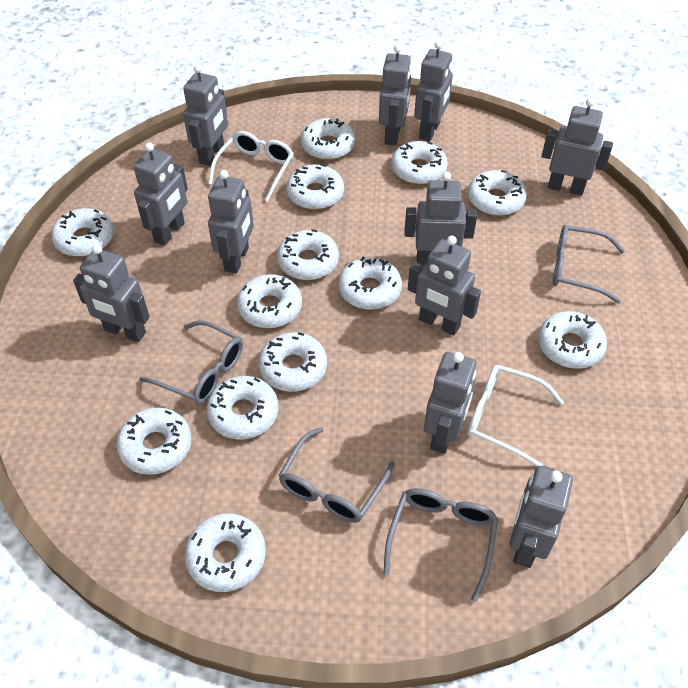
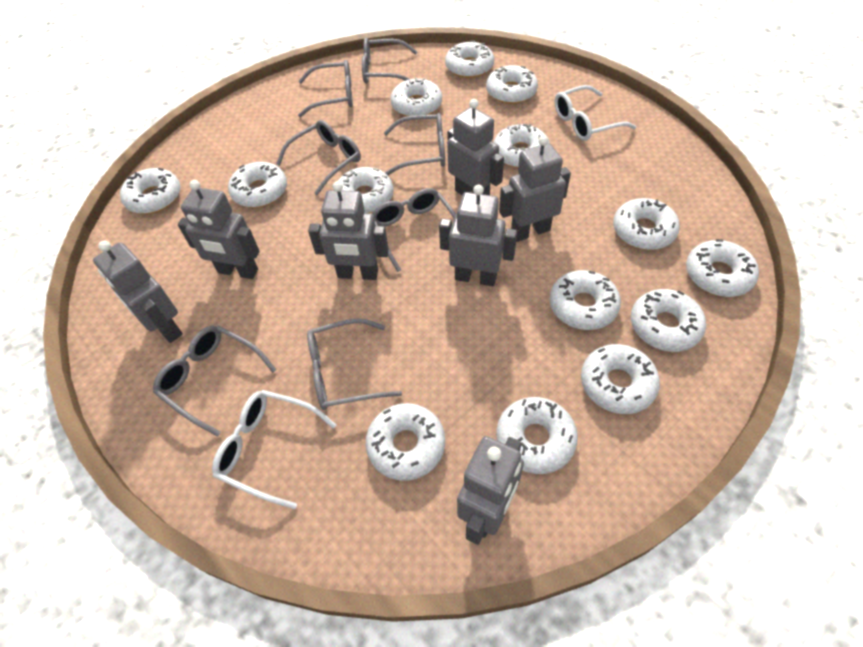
grey glasses: 4 -> 7
grey robot: 11 -> 7
white donut: 13 -> 14

